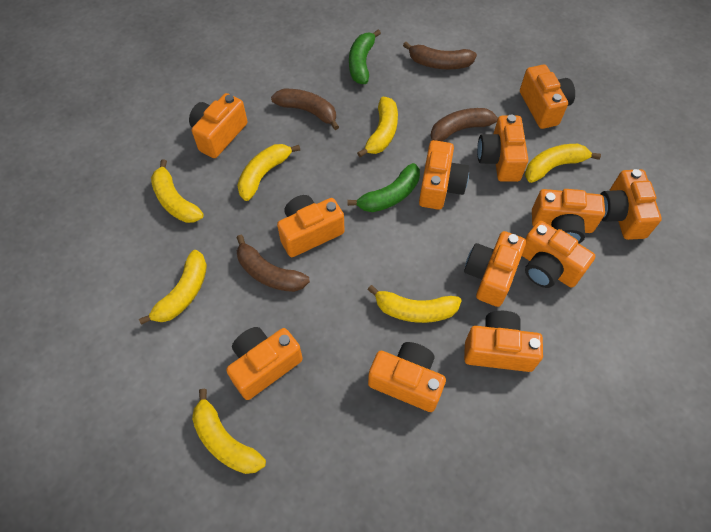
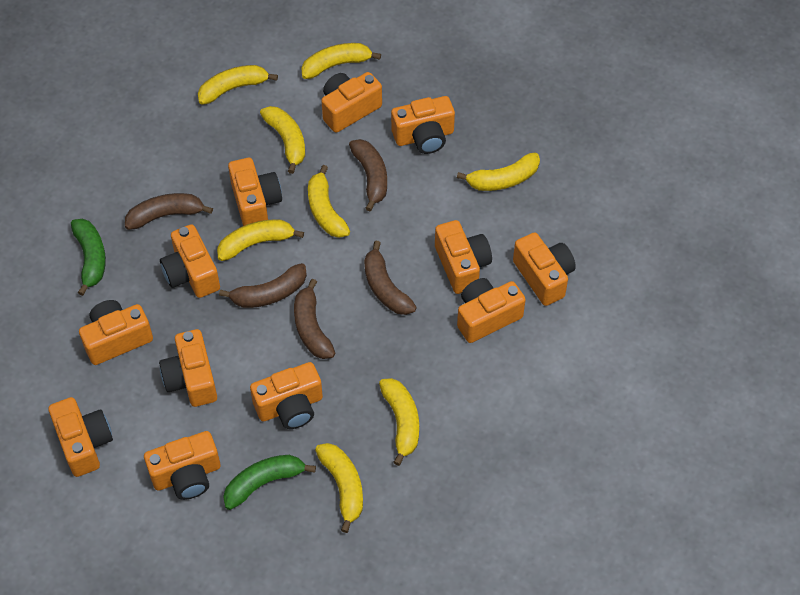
brown banana: 4 -> 5
yellow banana: 7 -> 8

